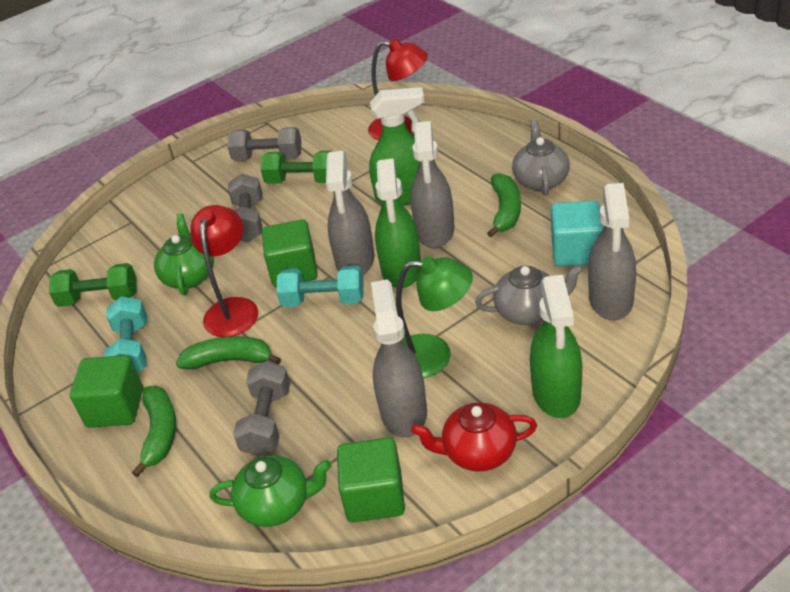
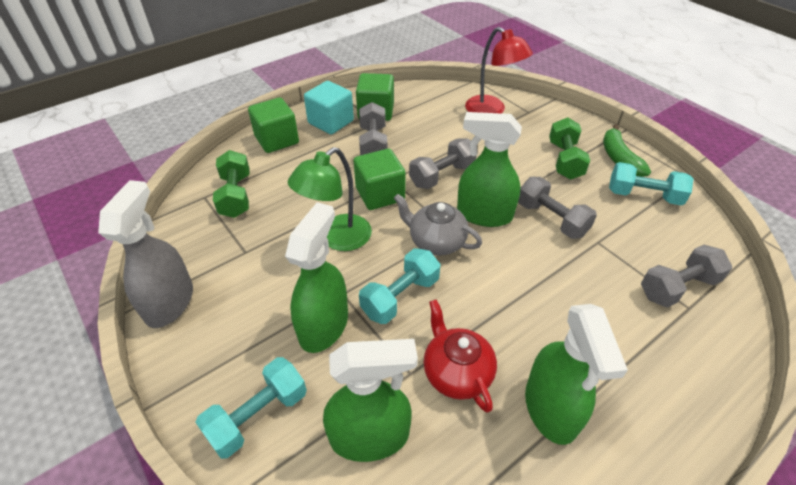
green banana: 3 -> 1
green spray bottle: 3 -> 4
green teapot: 2 -> 0
grey dumbbell: 3 -> 4
grey spray bottle: 4 -> 1
grey teapot: 2 -> 1
red lamp: 2 -> 1
turquoise dumbbell: 2 -> 3

